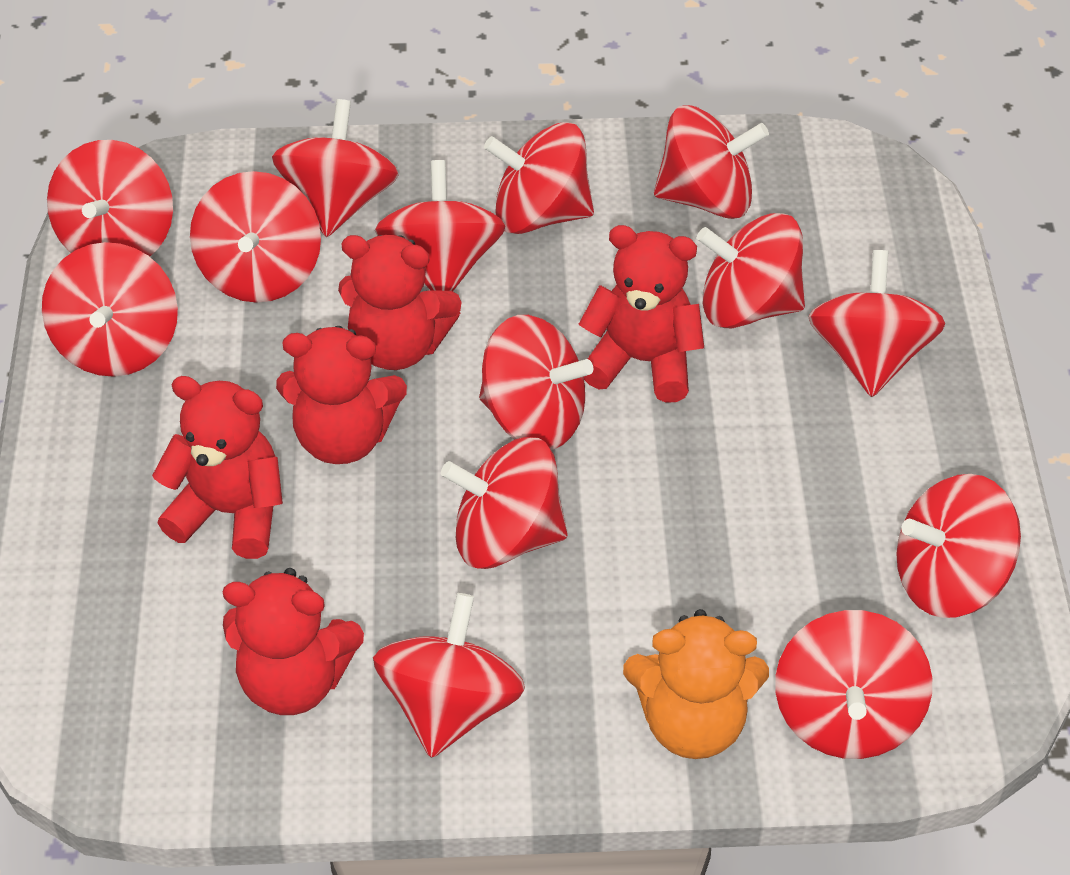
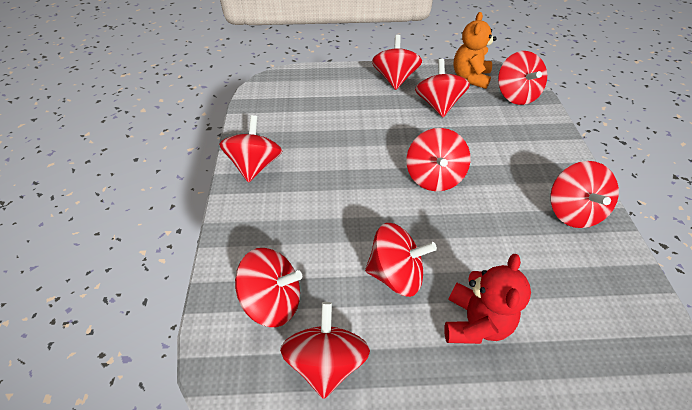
red spinning top: 14 -> 9
red teddy bear: 5 -> 1

